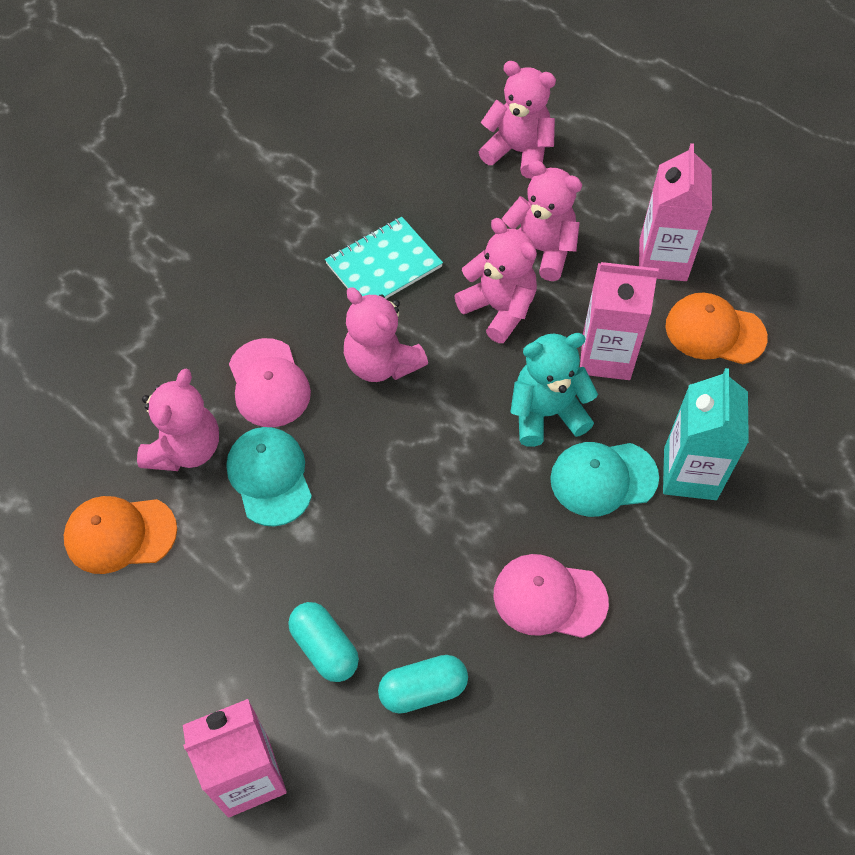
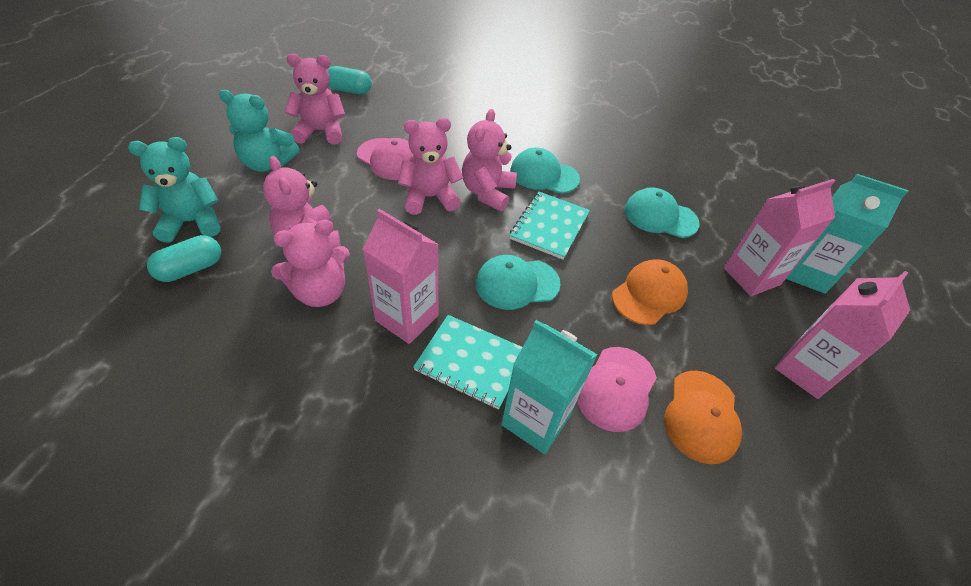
turquoise cap: 2 -> 3
turquoise carton: 1 -> 2
turquoise notebook: 1 -> 2
turquoise teddy bear: 1 -> 2

